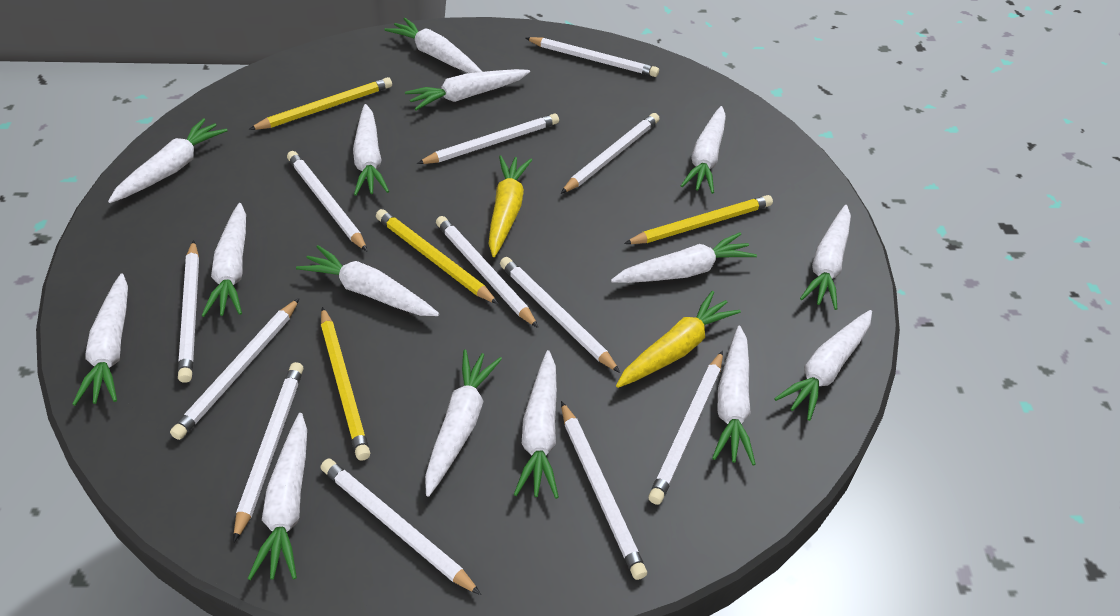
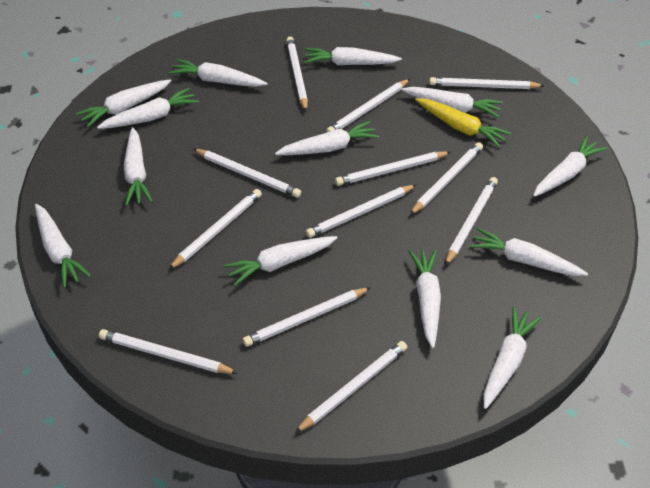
white carrot: 15 -> 13
yellow carrot: 2 -> 1
yellow pencil: 4 -> 0

